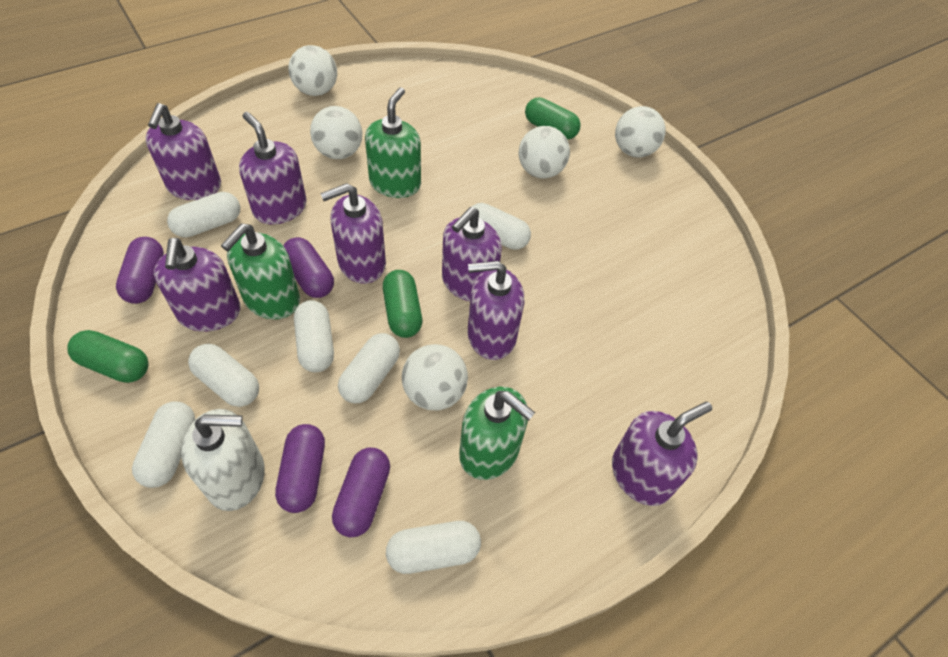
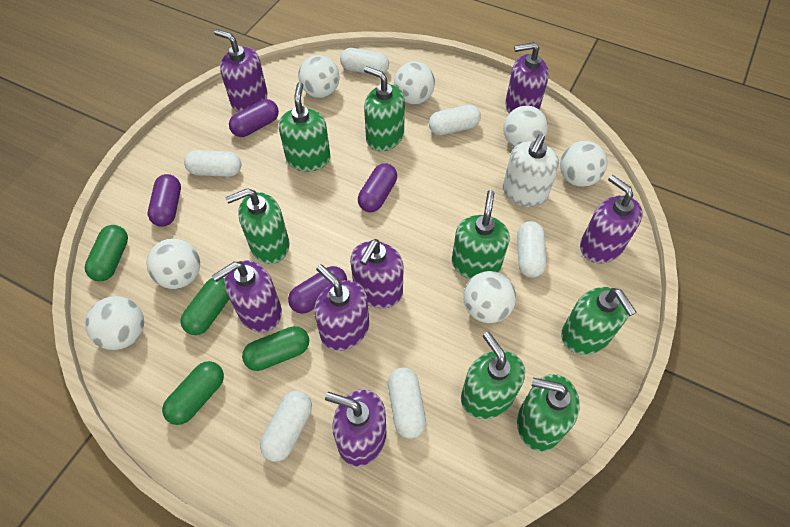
green capsule: 3 -> 4
green soap dispenser: 3 -> 7
white ball: 5 -> 7
white capsule: 7 -> 6

